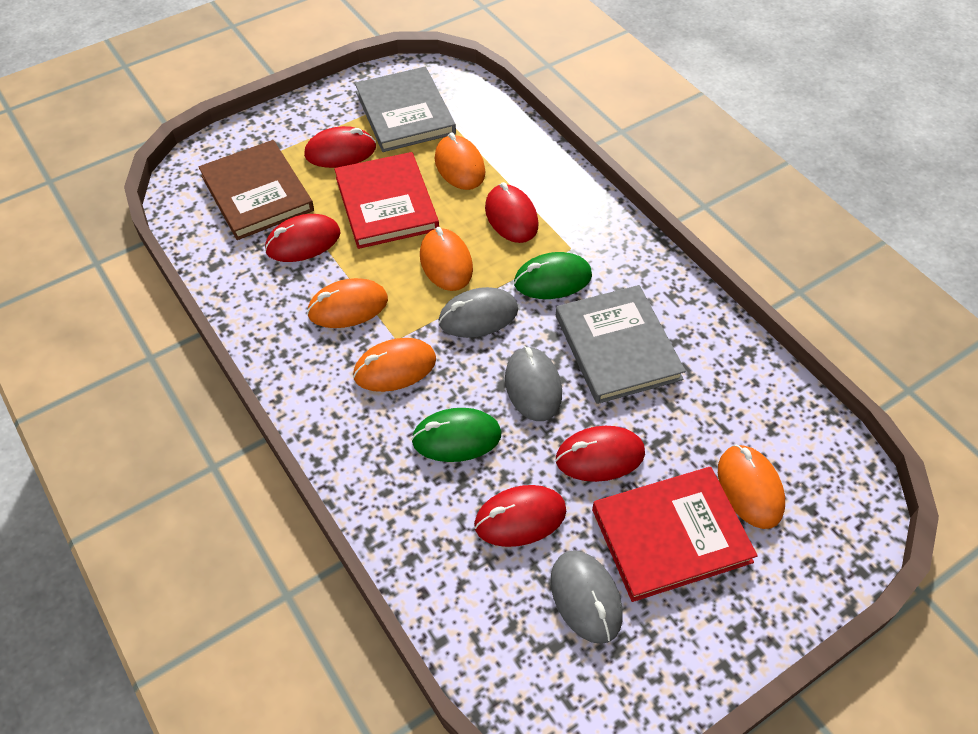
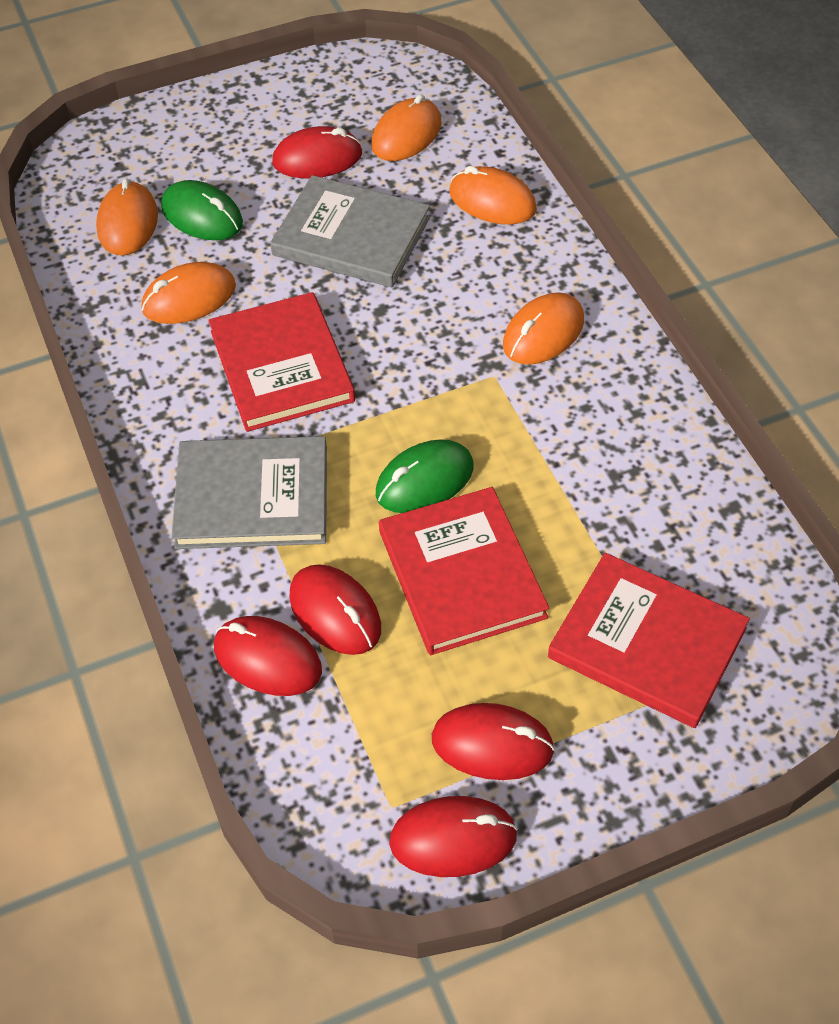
brown book: 1 -> 0
grey mouse: 3 -> 0
red book: 2 -> 3

